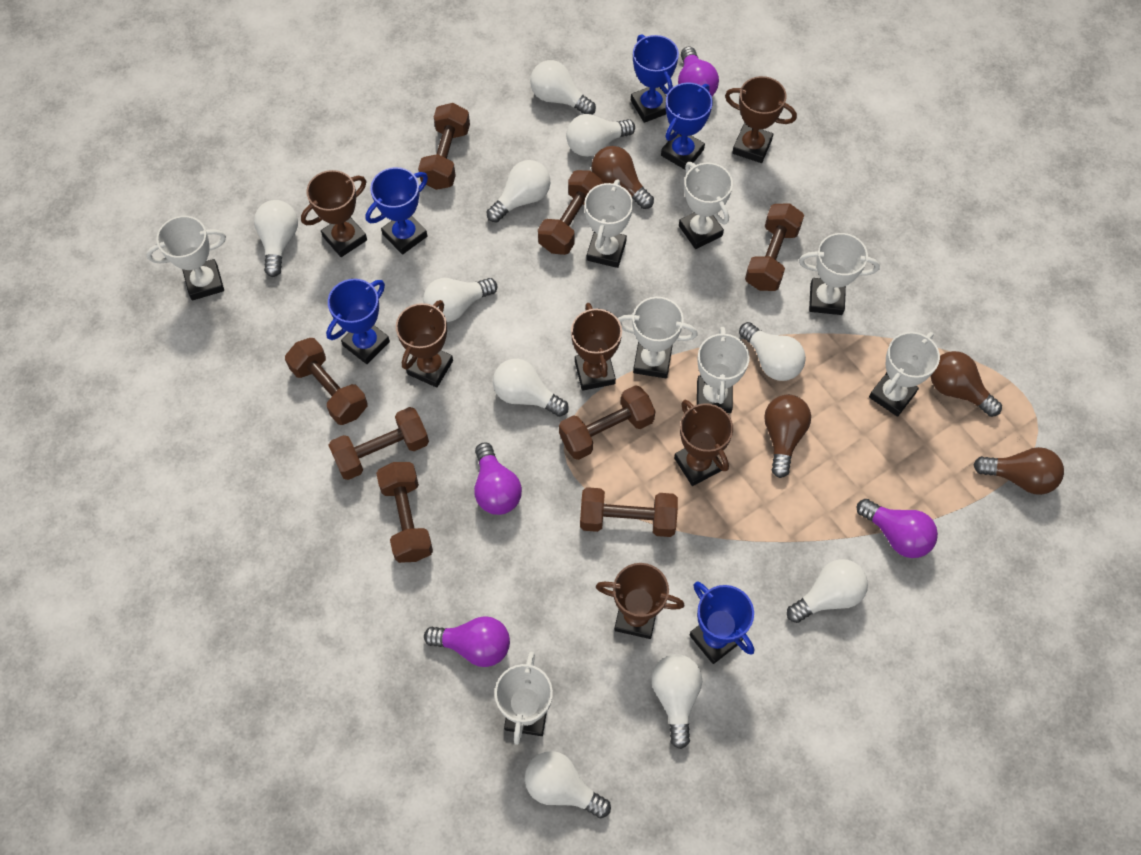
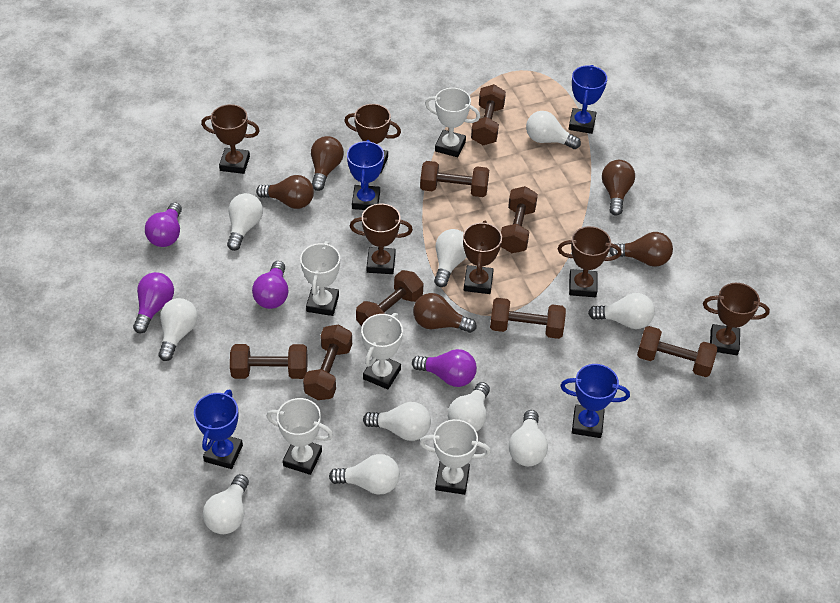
blue trophy: 5 -> 4
brown light bulb: 4 -> 5
white trophy: 8 -> 5

